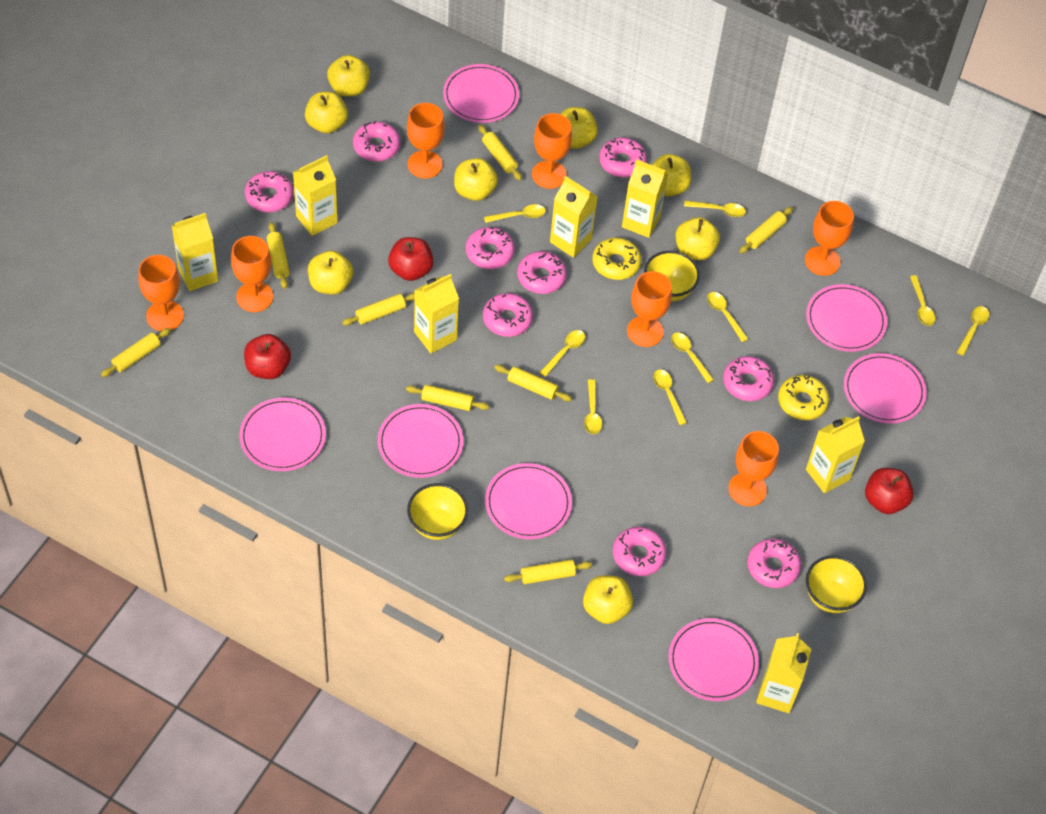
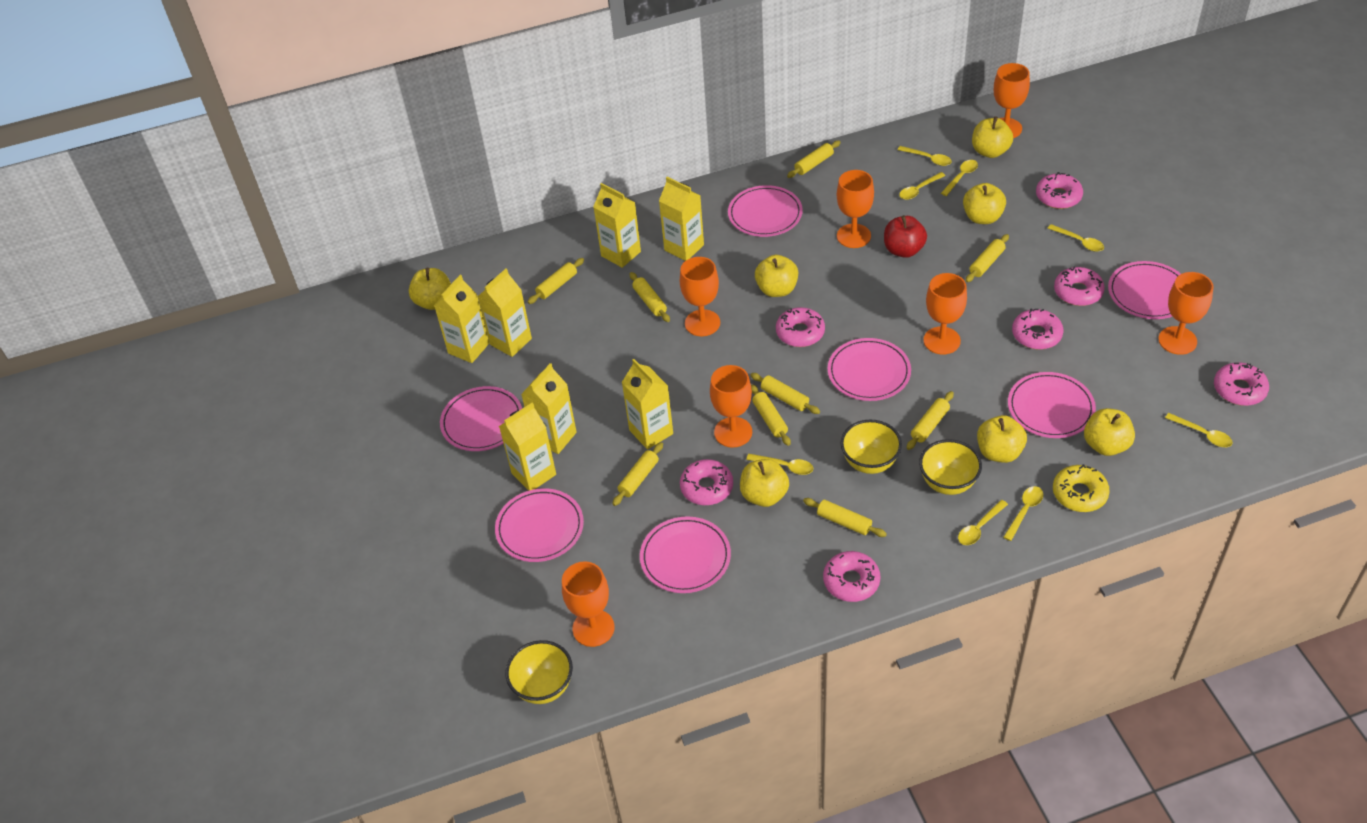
pink donut: 9 -> 7
red apple: 3 -> 1
yellow apple: 8 -> 7
yellow donut: 2 -> 1
yellow rolling pin: 8 -> 9
yellow spoon: 9 -> 8

